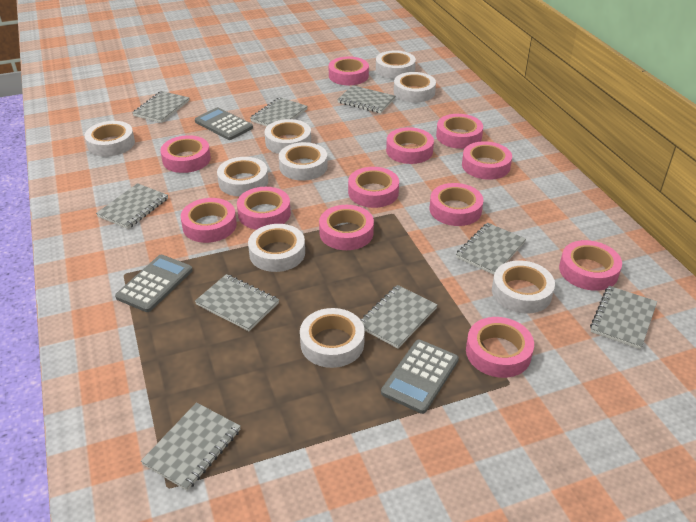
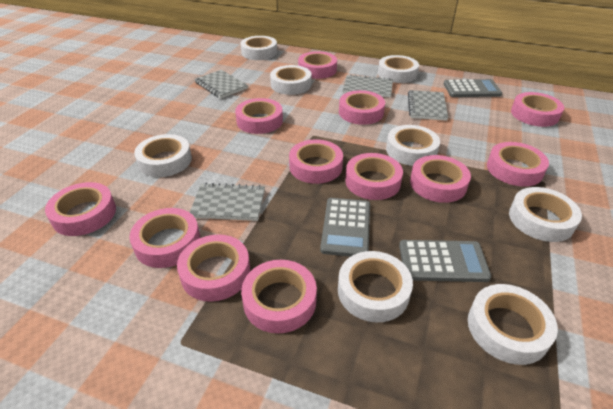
grey notebook: 9 -> 4
white tape: 9 -> 8

